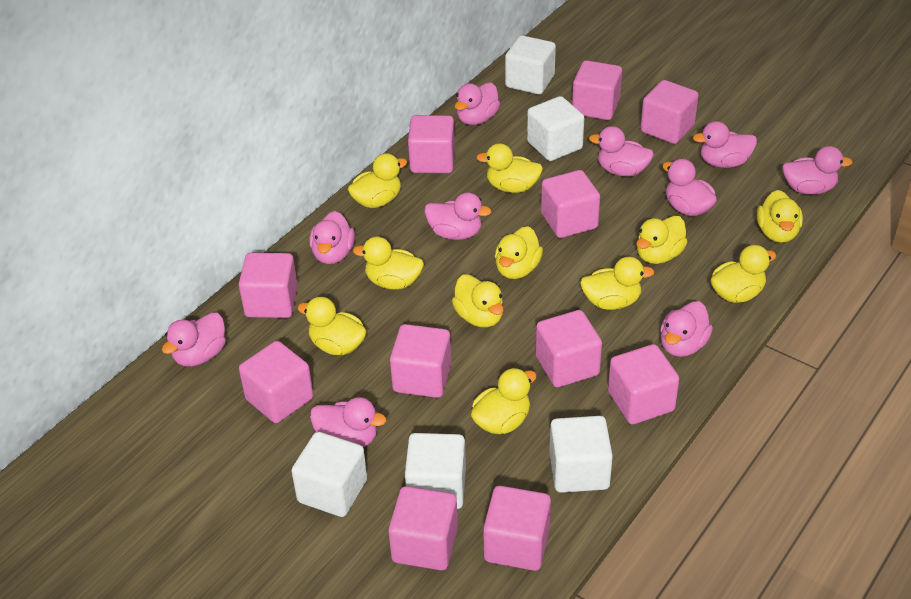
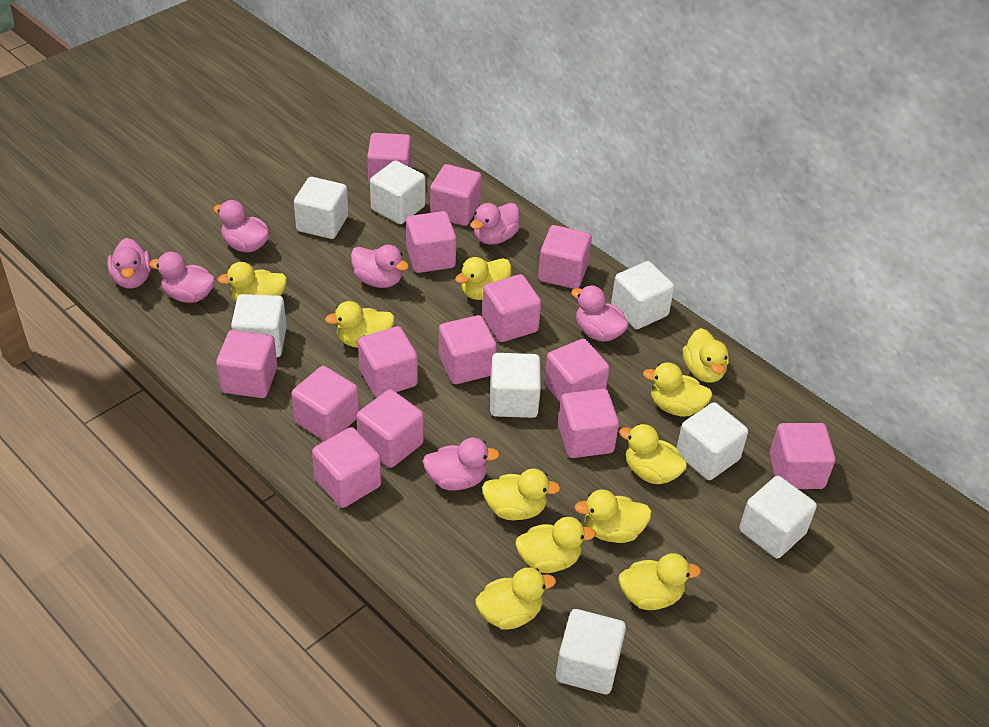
pink cube: 11 -> 14
pink duck: 10 -> 7
white cube: 5 -> 8

